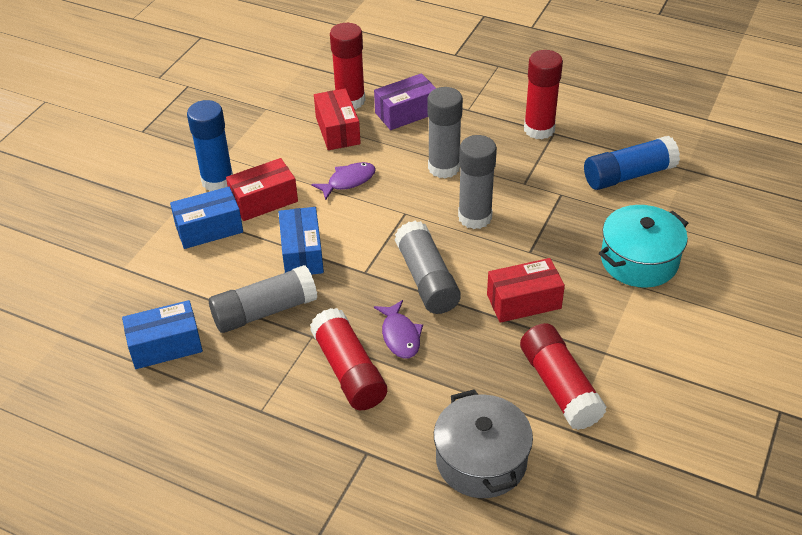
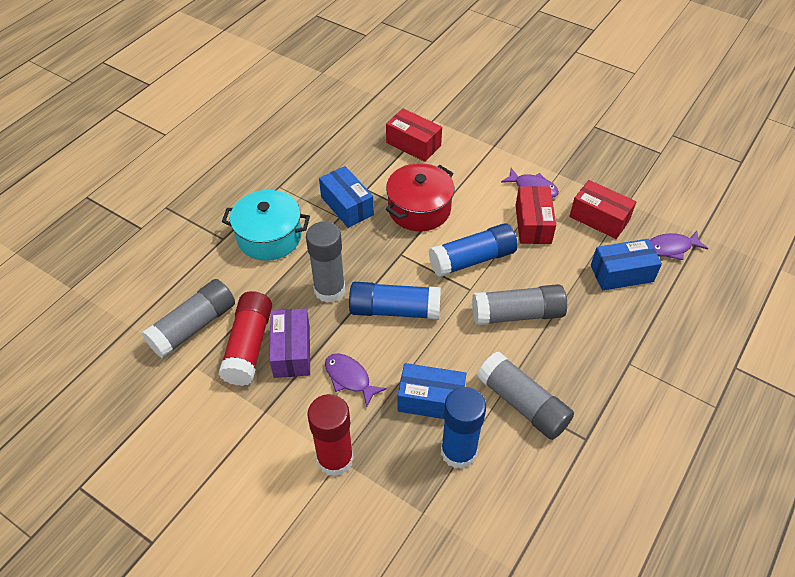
blue glue stick: 2 -> 3
grey pot: 1 -> 0
purple fish: 2 -> 3
red glue stick: 4 -> 2
red pot: 0 -> 1

